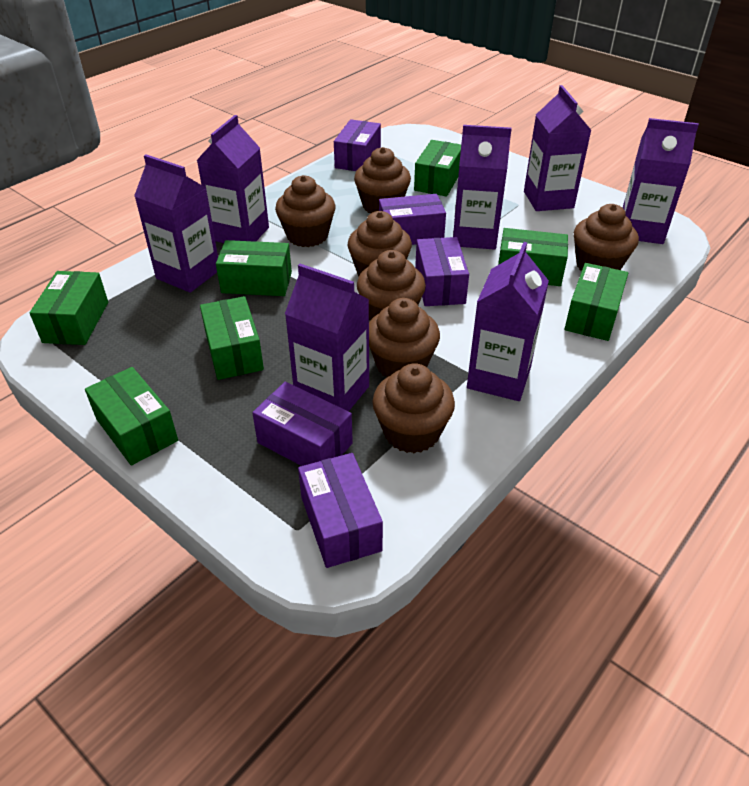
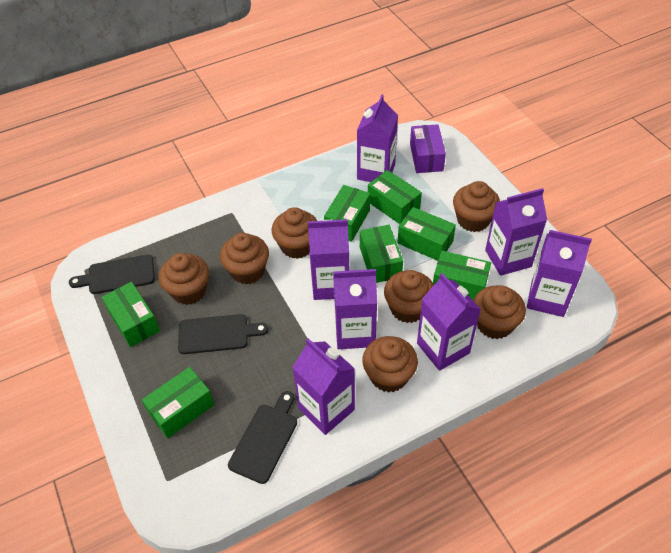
black cutting board: 0 -> 3
purple box: 5 -> 1

